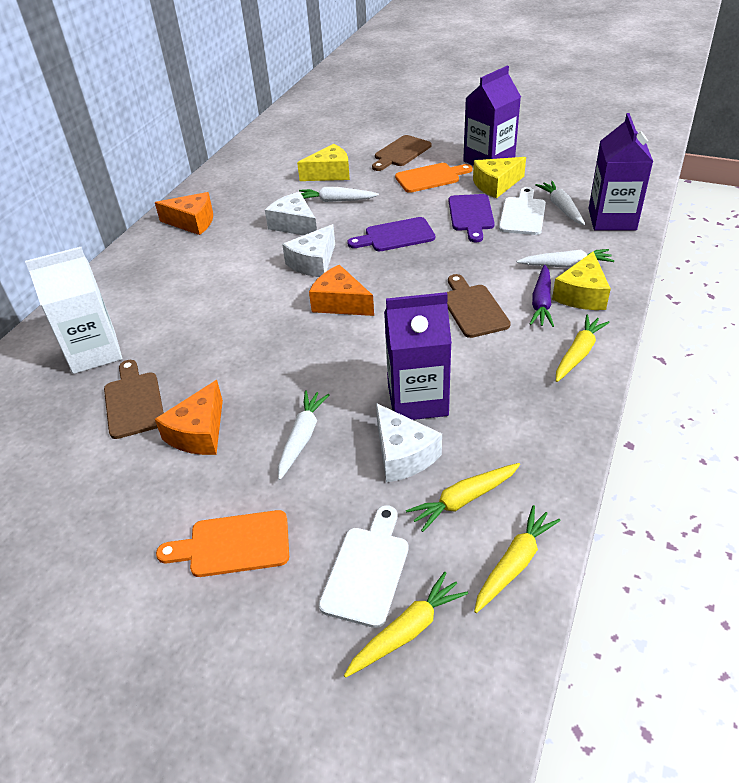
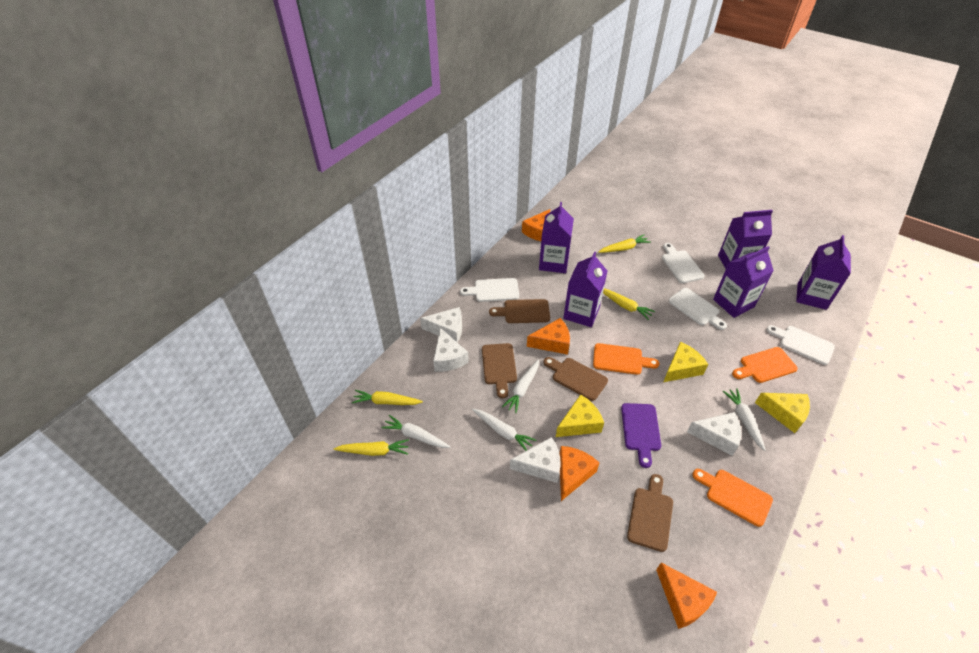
brown cutting board: 3 -> 4
orange cheese: 3 -> 4
orange cutting board: 2 -> 3
purple carrot: 1 -> 0
purple carton: 3 -> 5
purple cutting board: 2 -> 1
white carton: 1 -> 0
white cheese: 3 -> 4
white cutting board: 2 -> 4

